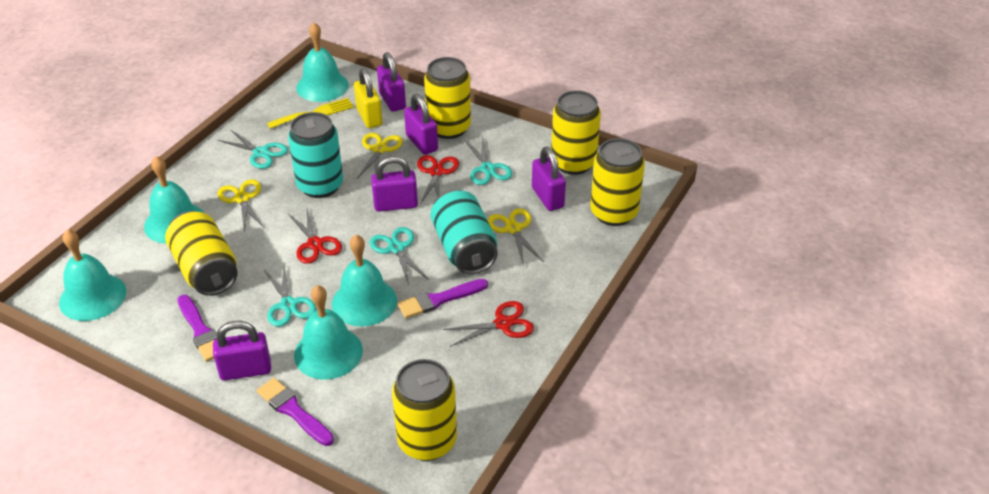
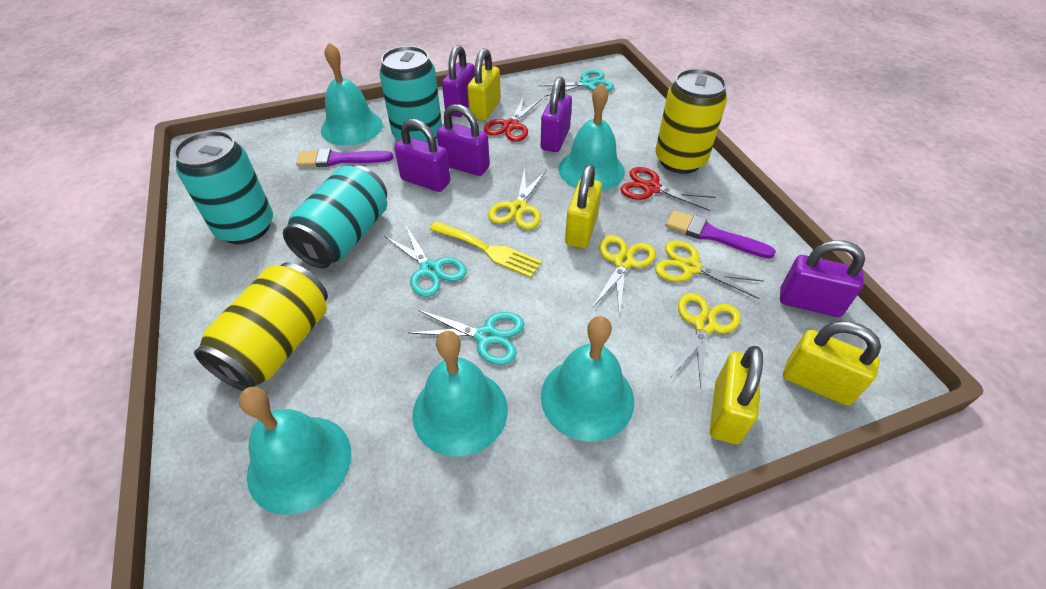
purple brush: 3 -> 2
red scissors: 3 -> 2
turquoise can: 2 -> 3
turquoise scissors: 4 -> 3
yellow can: 5 -> 2
yellow padlock: 1 -> 4
yellow scissors: 3 -> 4

